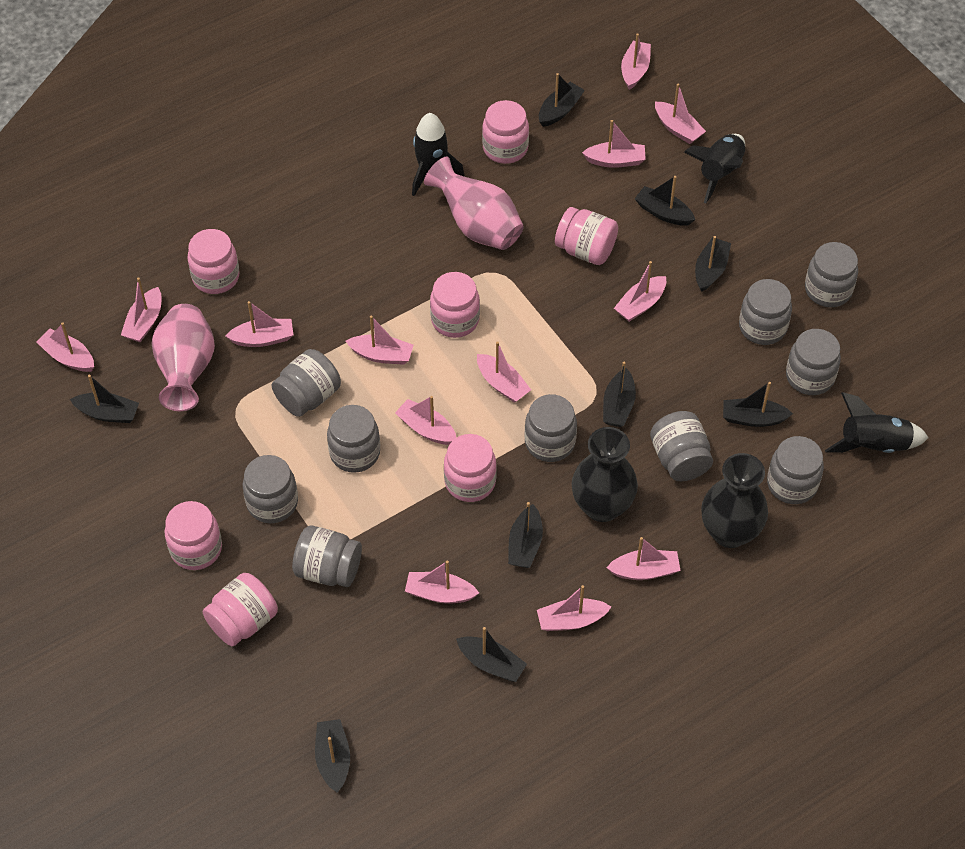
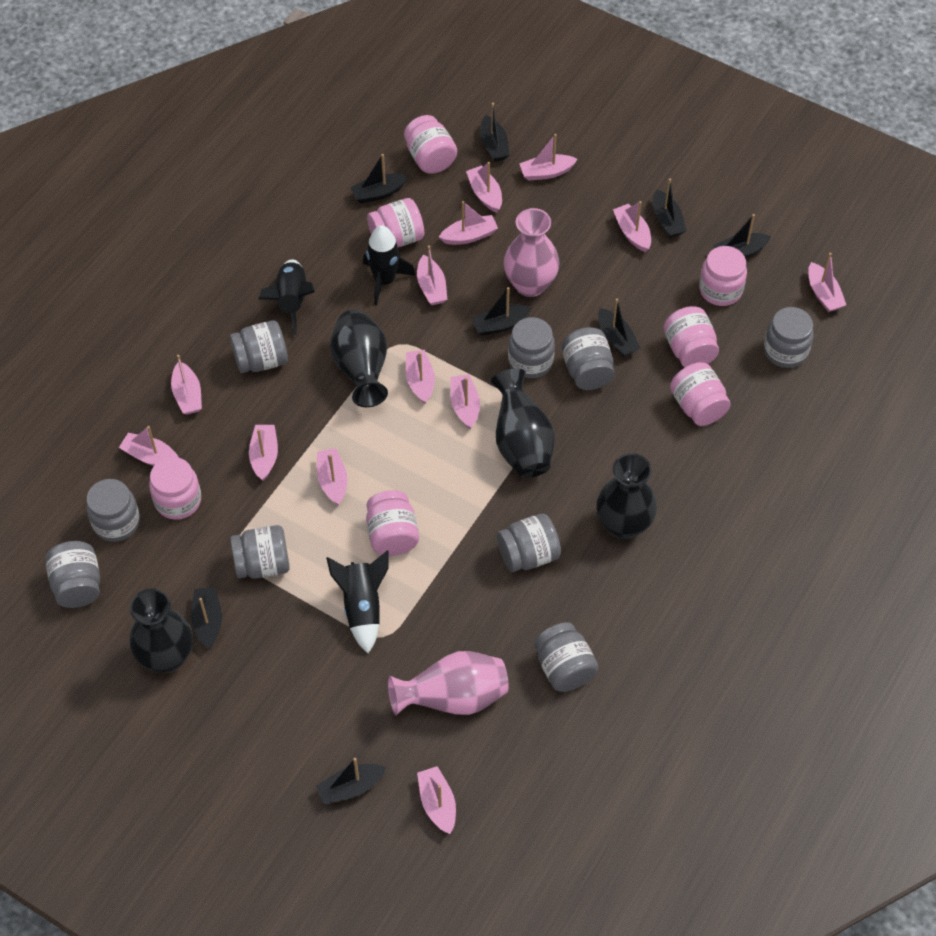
black boat: 9 -> 8
black vase: 2 -> 4
grey jar: 10 -> 9

